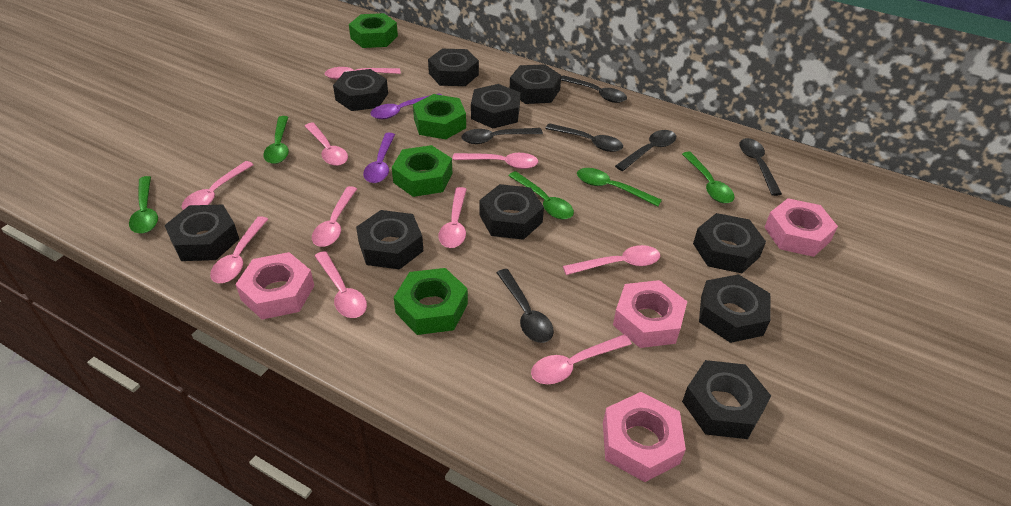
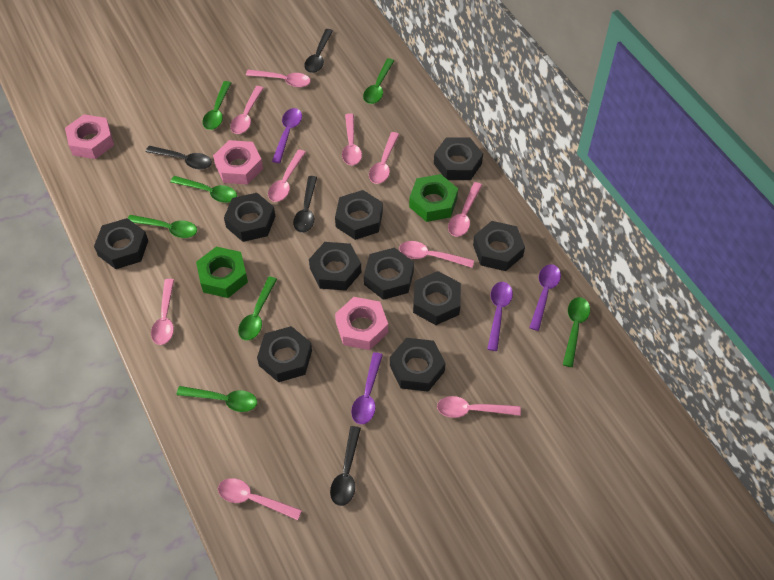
black spoon: 6 -> 4
green nut: 4 -> 2
green spoon: 5 -> 7
pink nut: 4 -> 3
purple spoon: 2 -> 4

